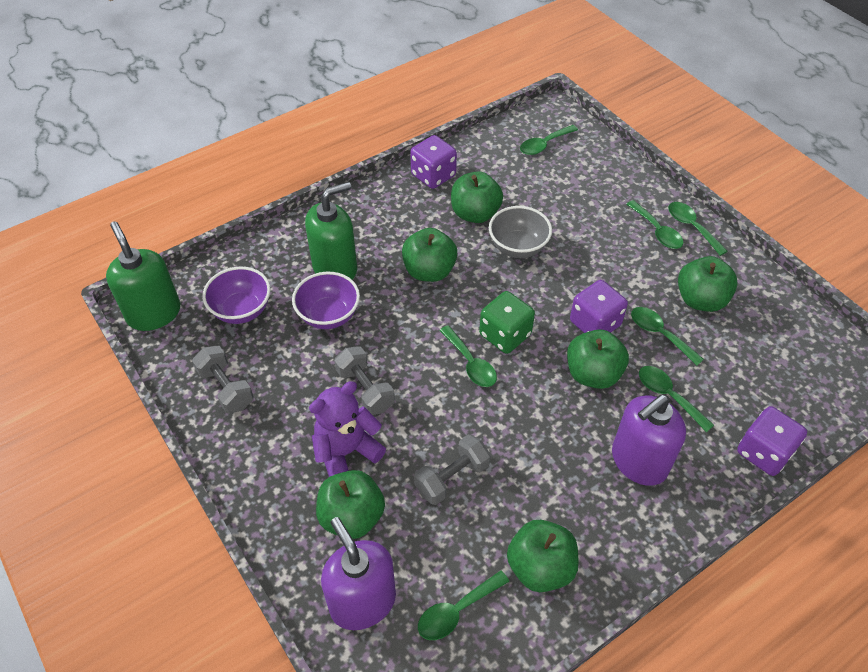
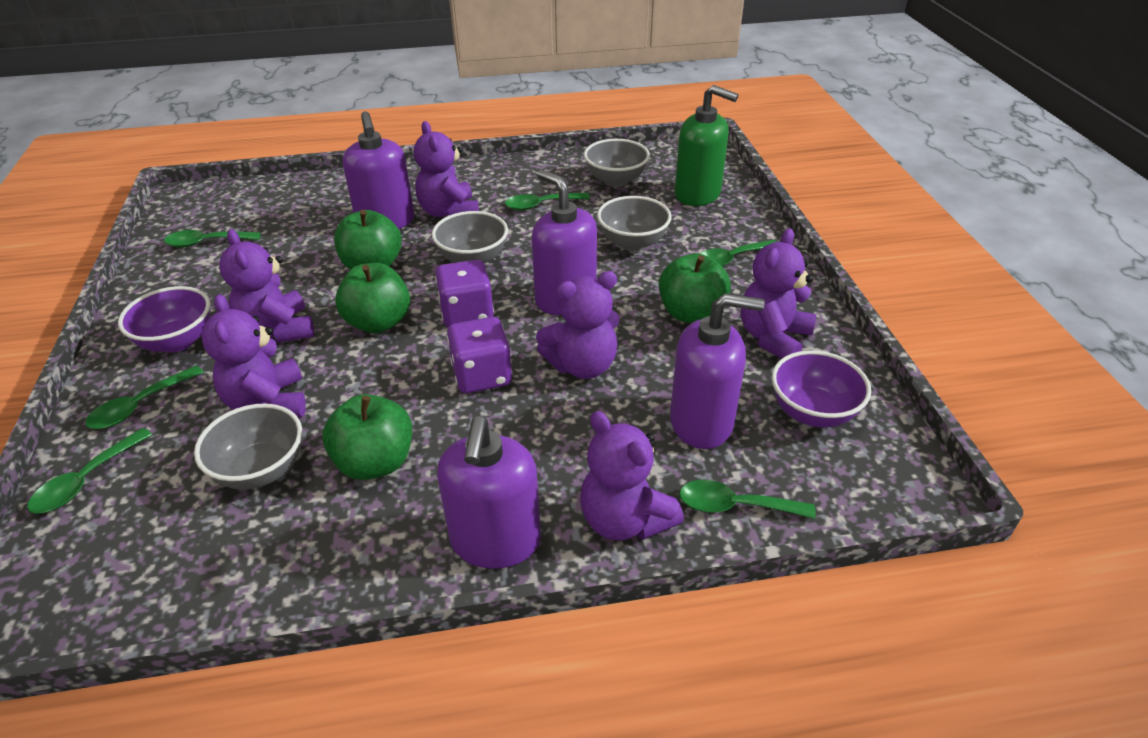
green apple: 6 -> 4
green dice: 1 -> 0
green soap dispenser: 2 -> 1
green spoon: 7 -> 6
grey bowl: 1 -> 4
grey dumbbell: 3 -> 0
purple dice: 3 -> 2
purple soap dispenser: 2 -> 4
purple teddy bear: 1 -> 6

